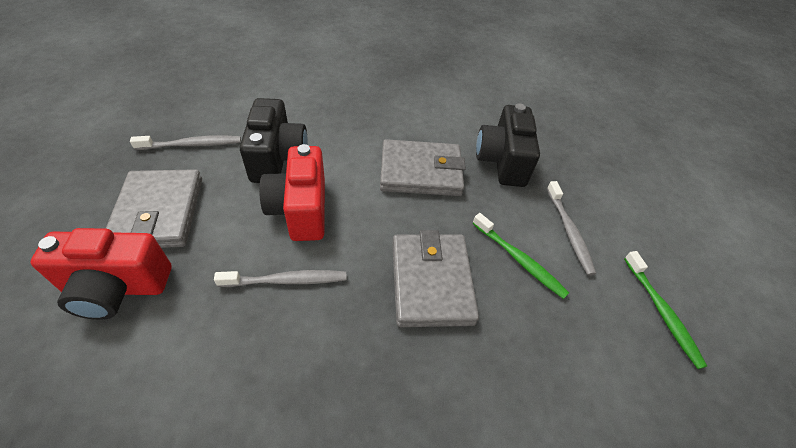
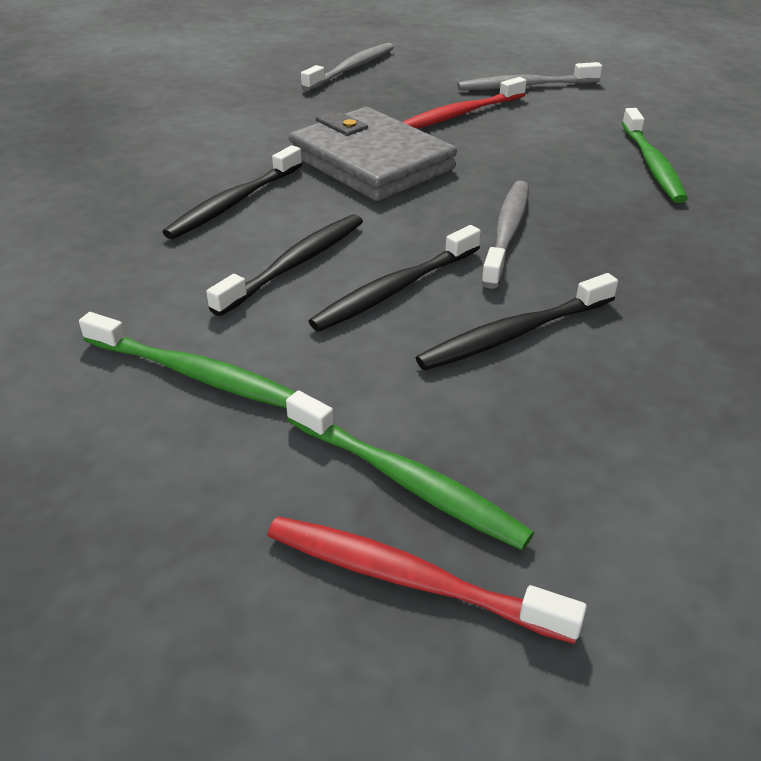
black camera: 2 -> 0
black toothbrush: 0 -> 4
green toothbrush: 2 -> 3
grey wallet: 3 -> 1
red camera: 2 -> 0
red toothbrush: 0 -> 2

